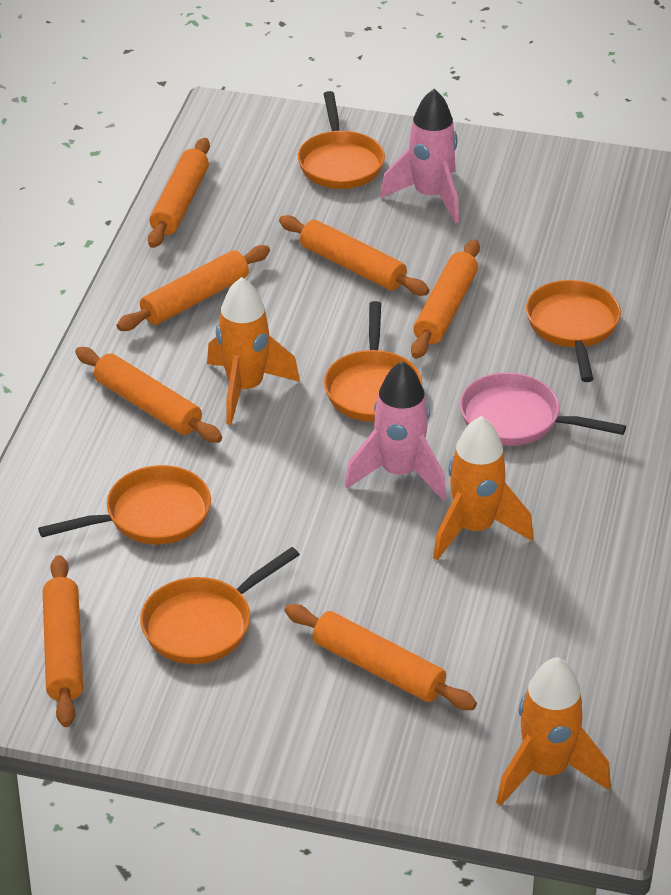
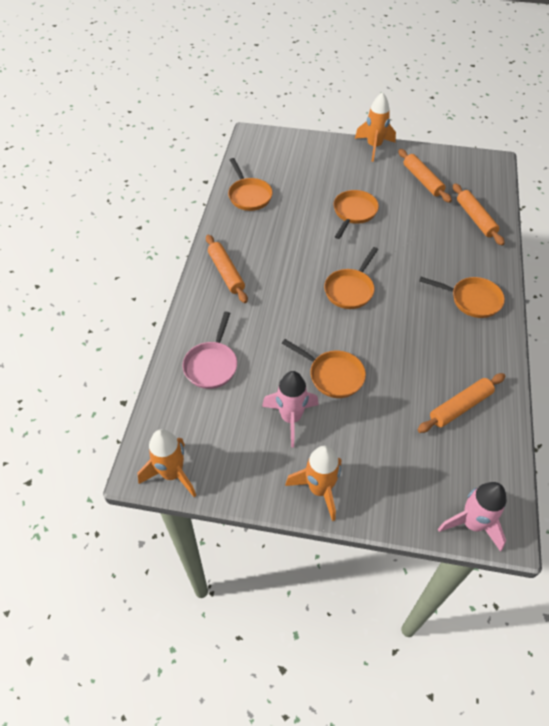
orange rolling pin: 7 -> 4

